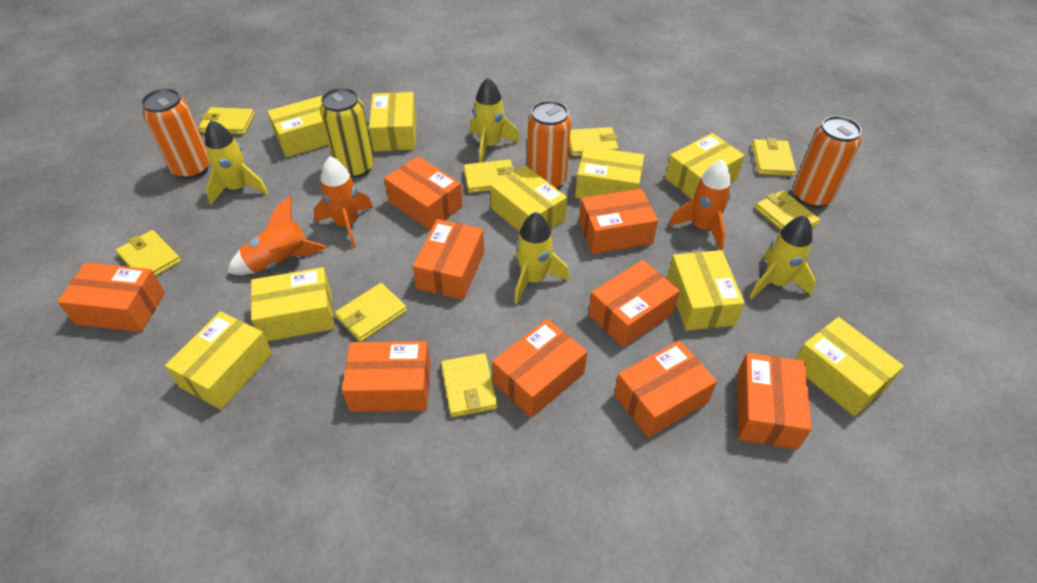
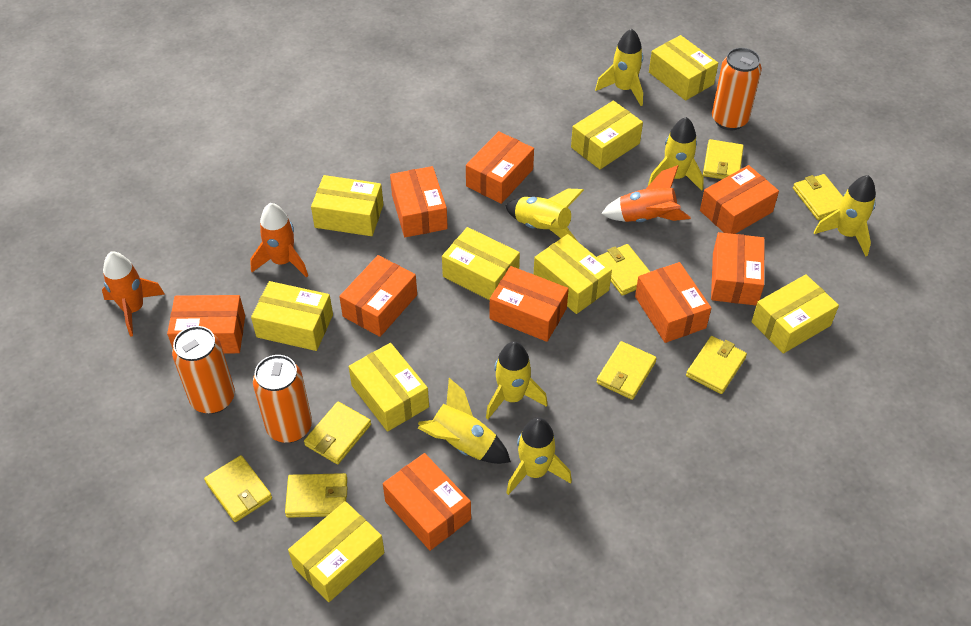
yellow can: 1 -> 0
yellow rocket: 4 -> 7

